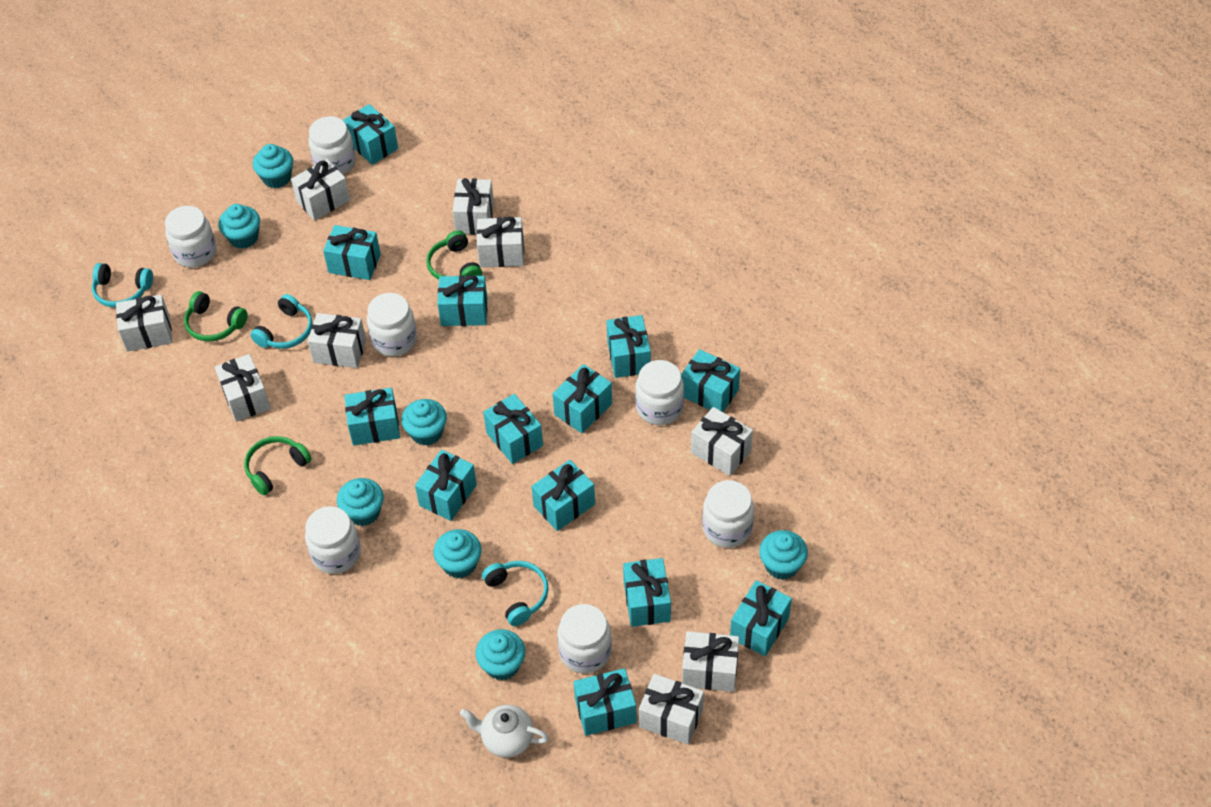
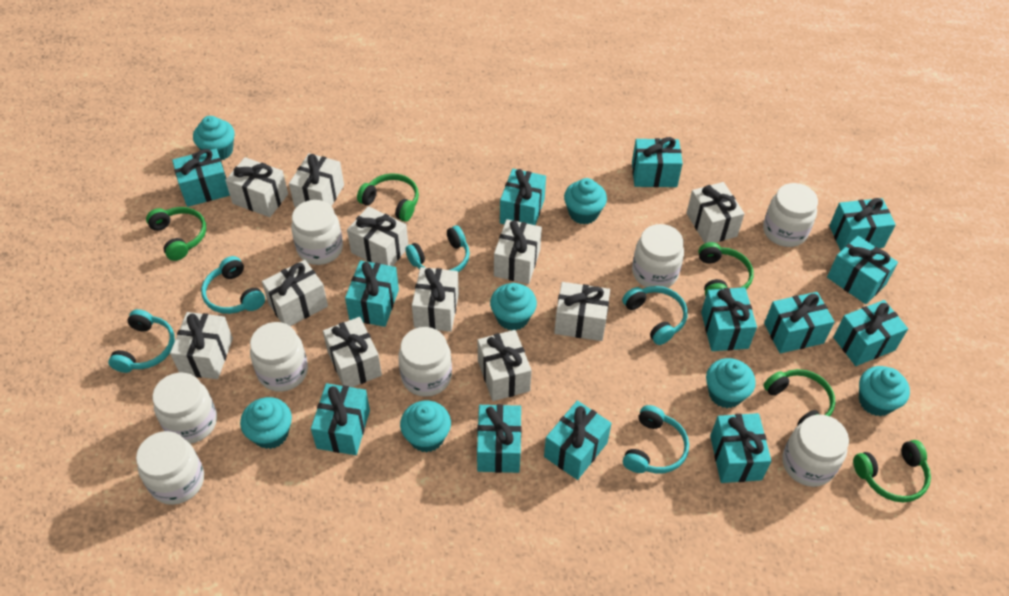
green headphones: 3 -> 5
turquoise headphones: 3 -> 5
white gift: 9 -> 11
white jar: 7 -> 8
white teapot: 1 -> 0

